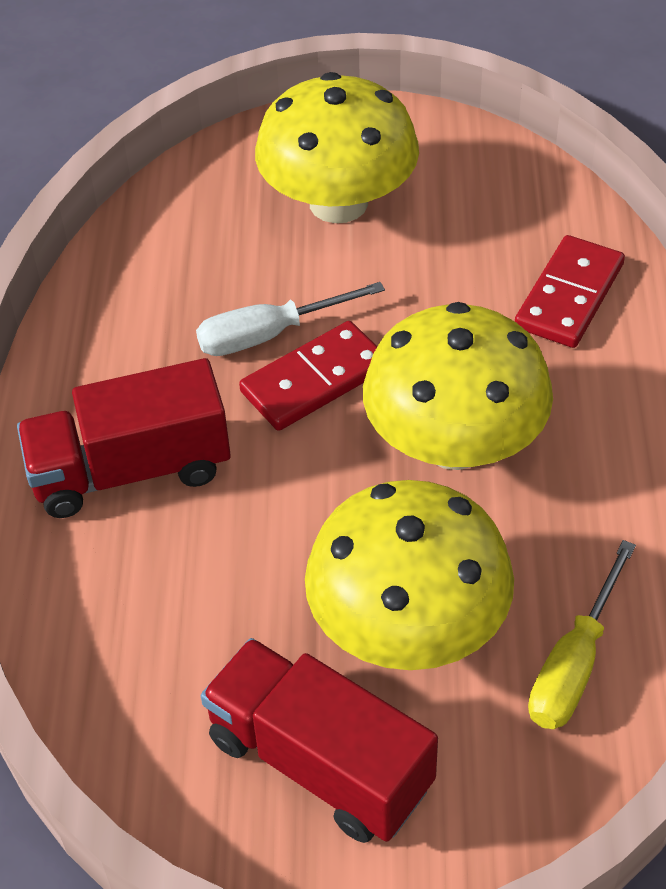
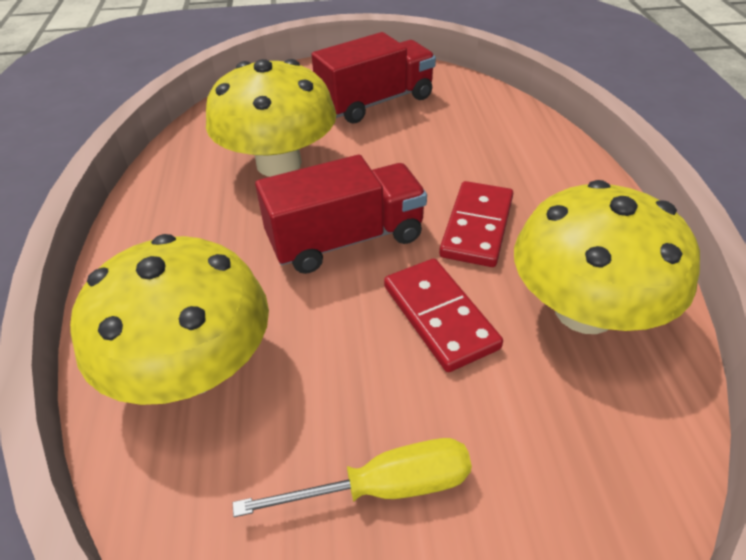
white screwdriver: 1 -> 0

